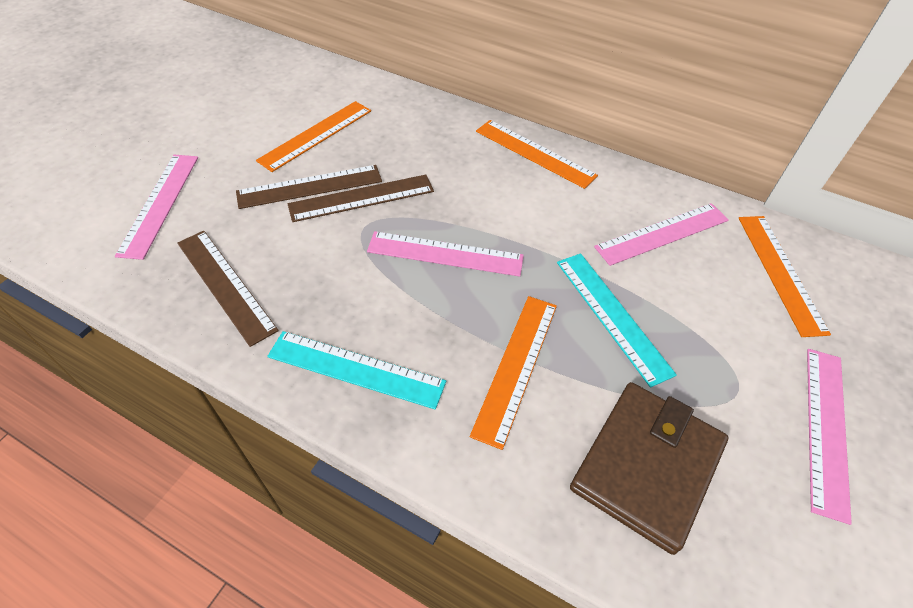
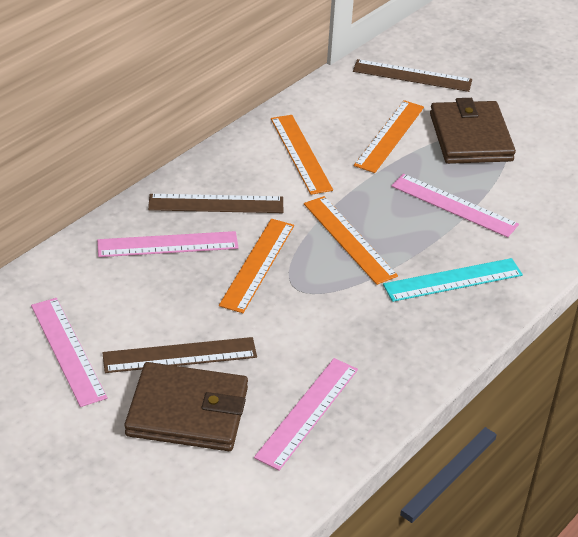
brown wallet: 1 -> 2
turquoise ruler: 2 -> 1

